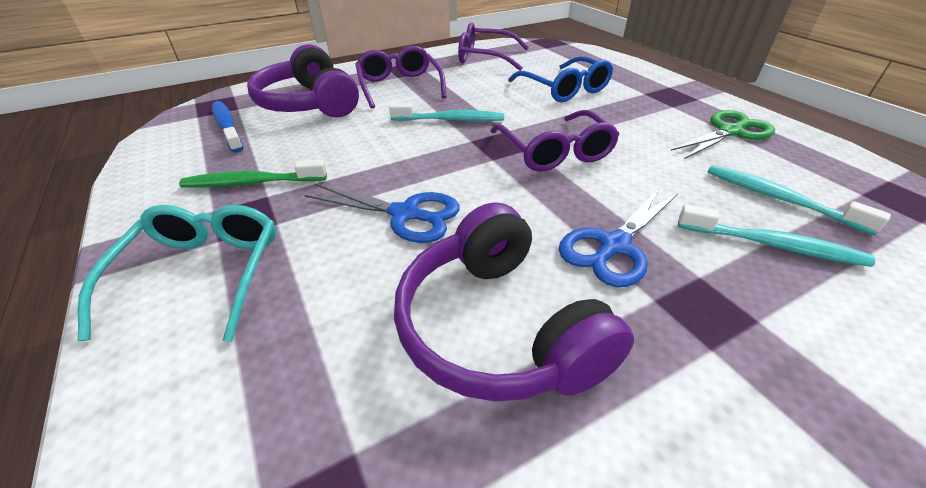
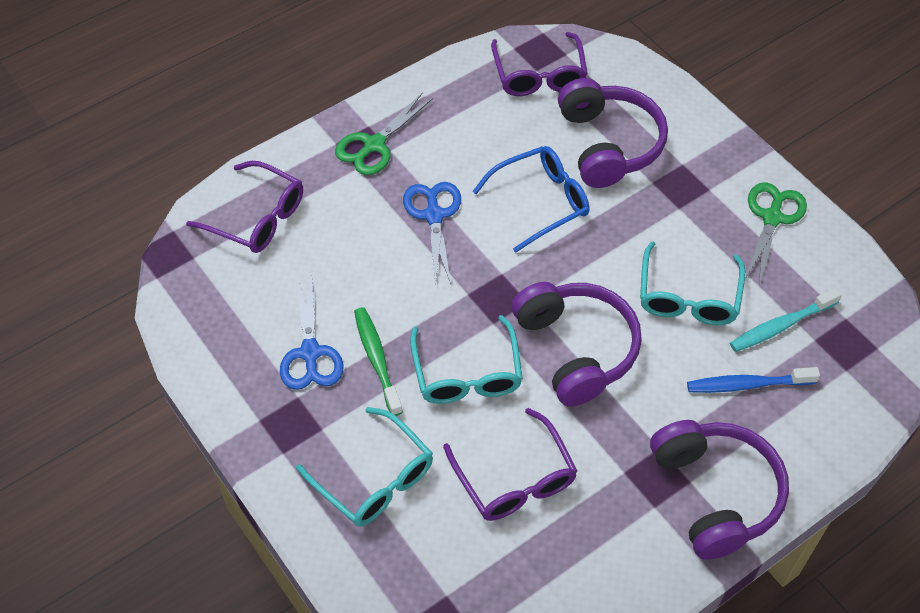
green scissors: 1 -> 2
purple headphones: 2 -> 3
turquoise glasses: 1 -> 3
turquoise toothbrush: 3 -> 1

